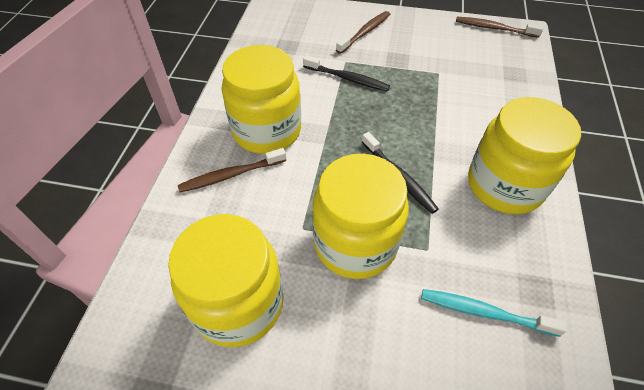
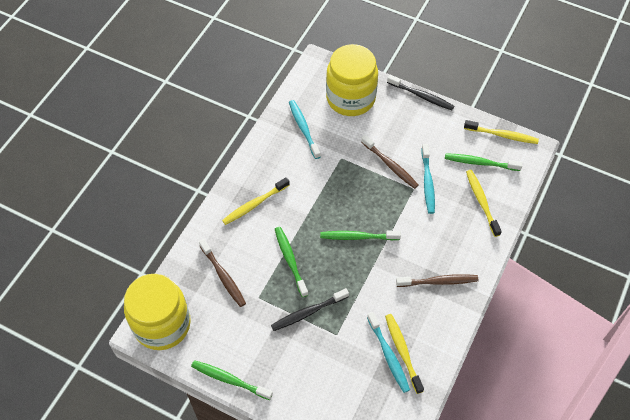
green toothbrush: 0 -> 4
turquoise toothbrush: 1 -> 3
yellow jar: 4 -> 2
yellow toothbrush: 0 -> 4

